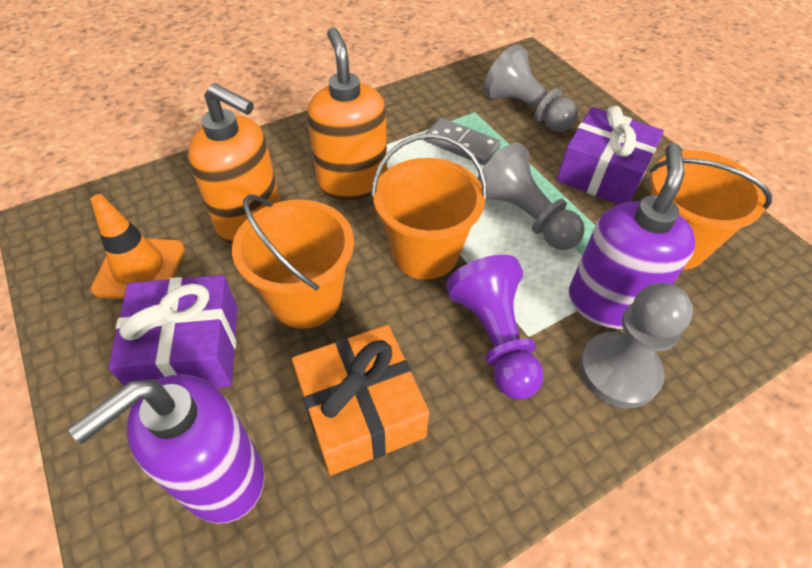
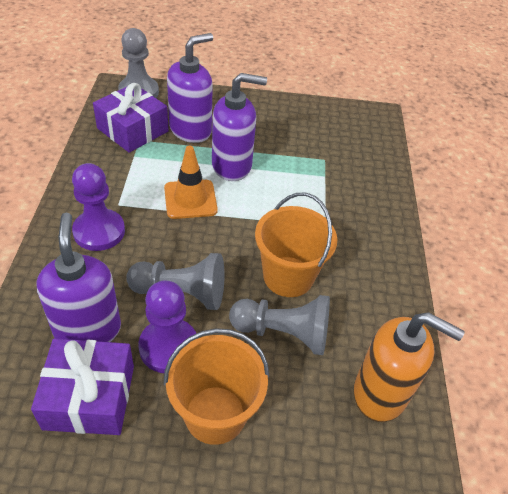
grey domino: 1 -> 0
orange bucket: 3 -> 2
orange gift: 1 -> 0
orange soap dispenser: 2 -> 1
purple pawn: 1 -> 2
purple soap dispenser: 2 -> 3

